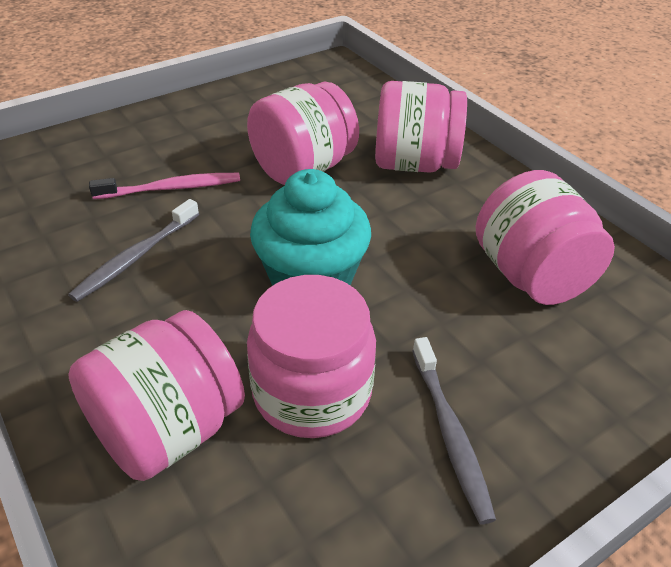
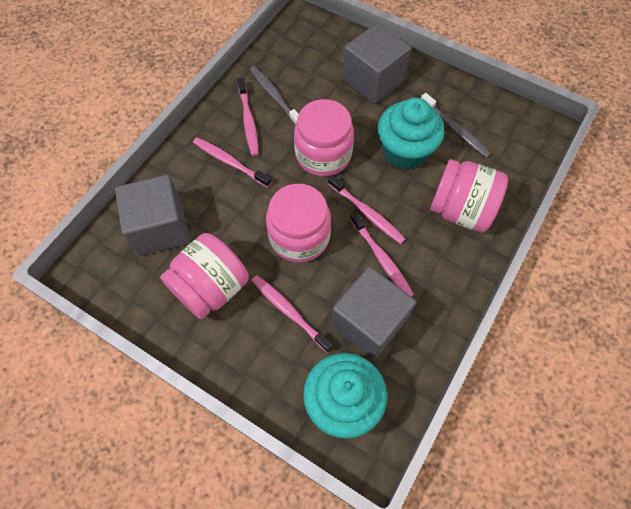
grey cube: 0 -> 3
pink jar: 5 -> 4
pink toothbrush: 1 -> 5
turquoise cupcake: 1 -> 2

